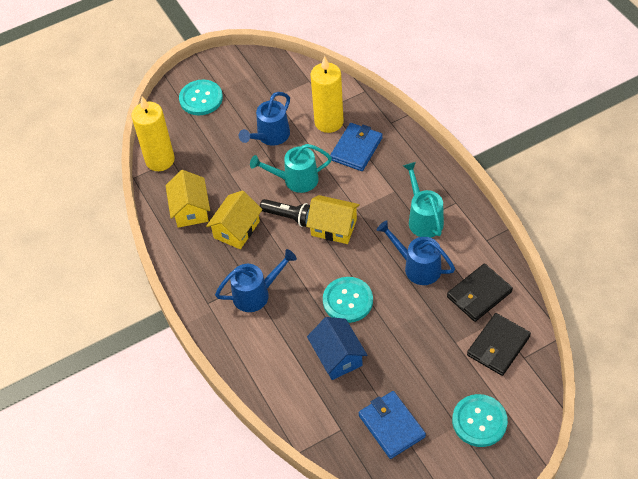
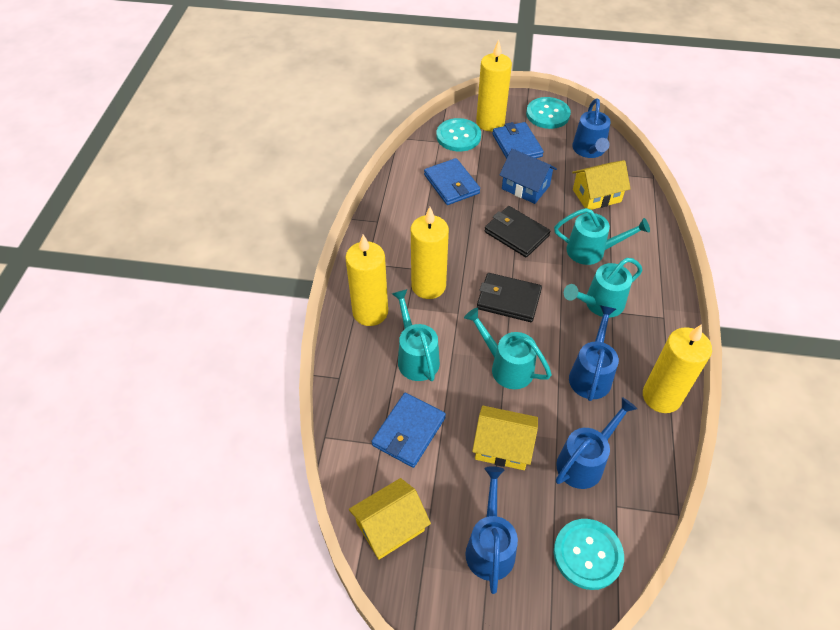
black flashlight: 1 -> 0
blue wallet: 2 -> 3
blue watering can: 3 -> 4
turquoise watering can: 2 -> 4
yellow candle: 2 -> 4

